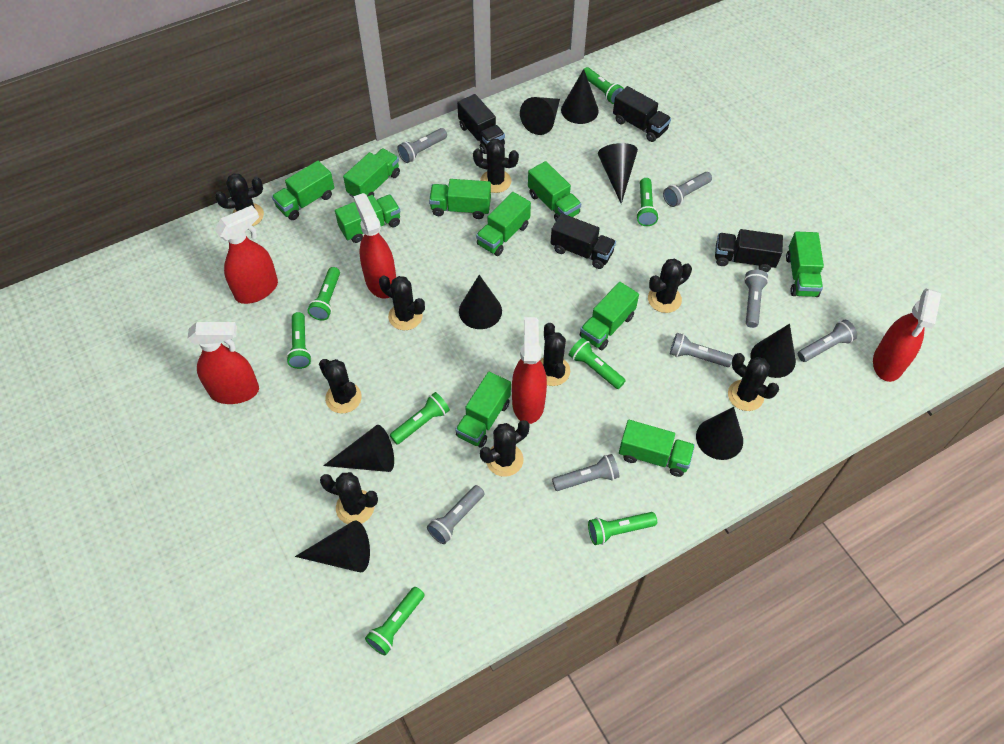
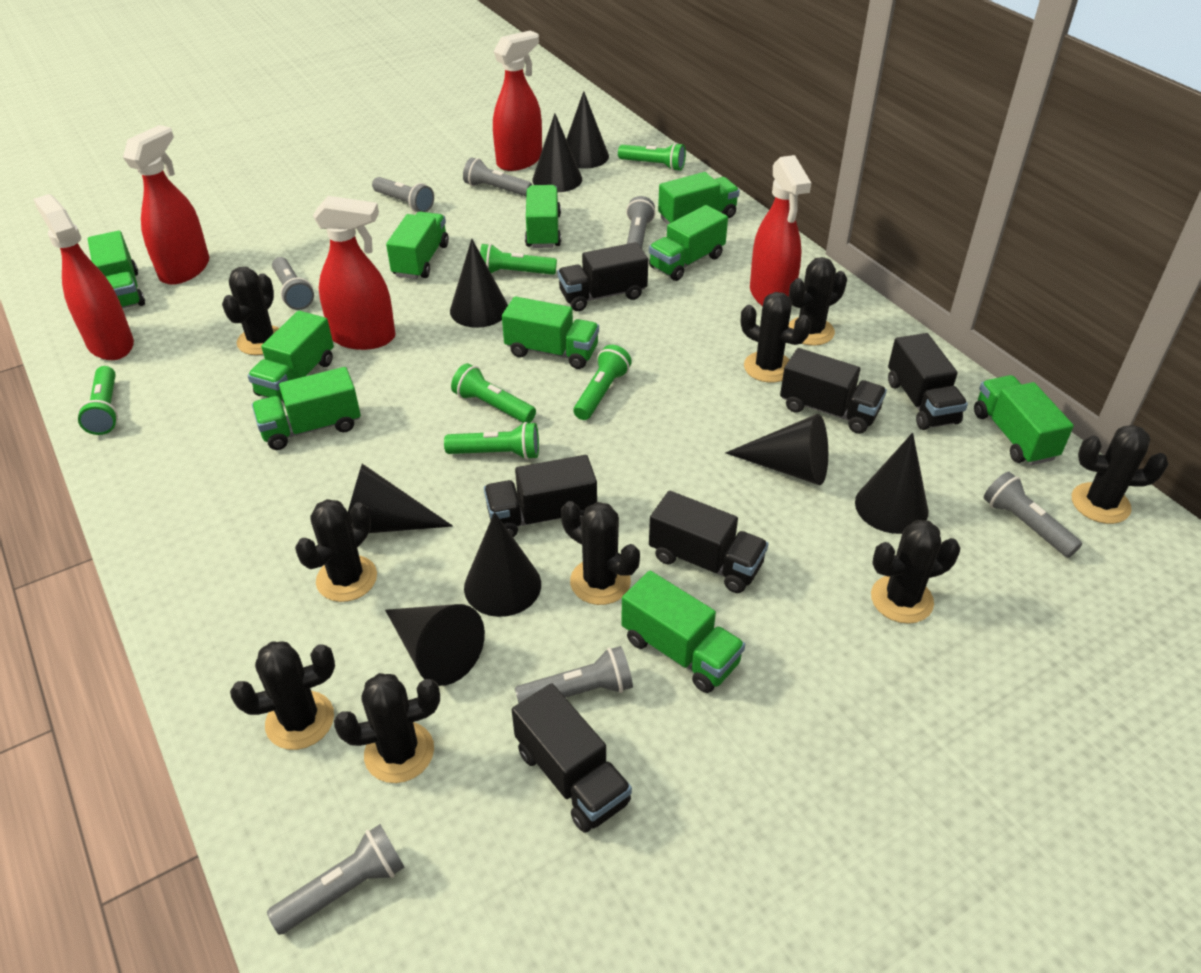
black truck: 4 -> 6
green flashlight: 8 -> 6

